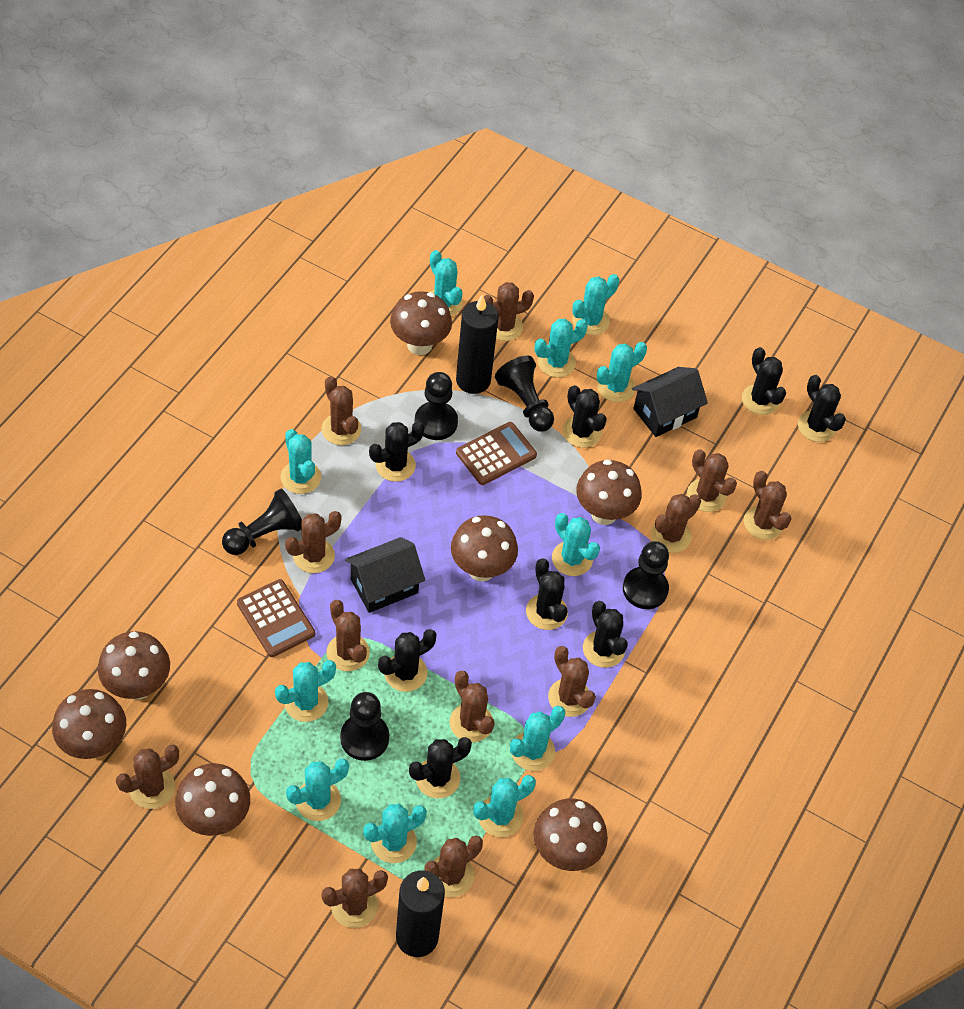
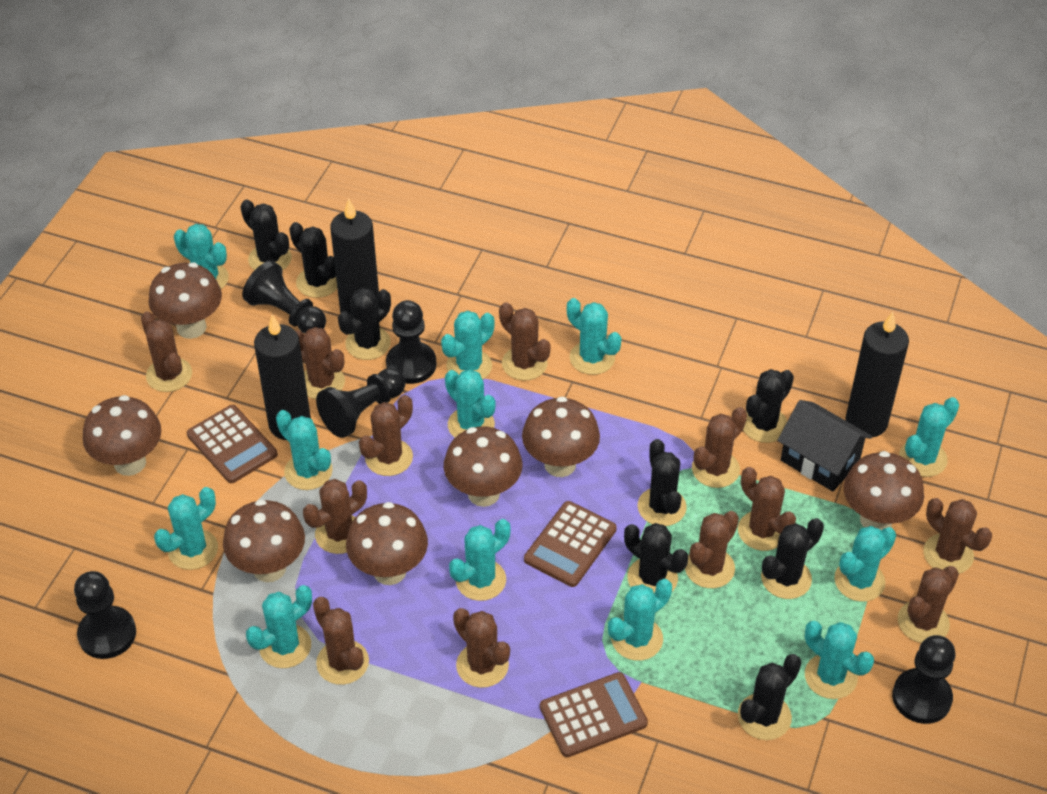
black candle: 2 -> 3
black house: 2 -> 1
brown calculator: 2 -> 3
turquoise cactus: 11 -> 12

